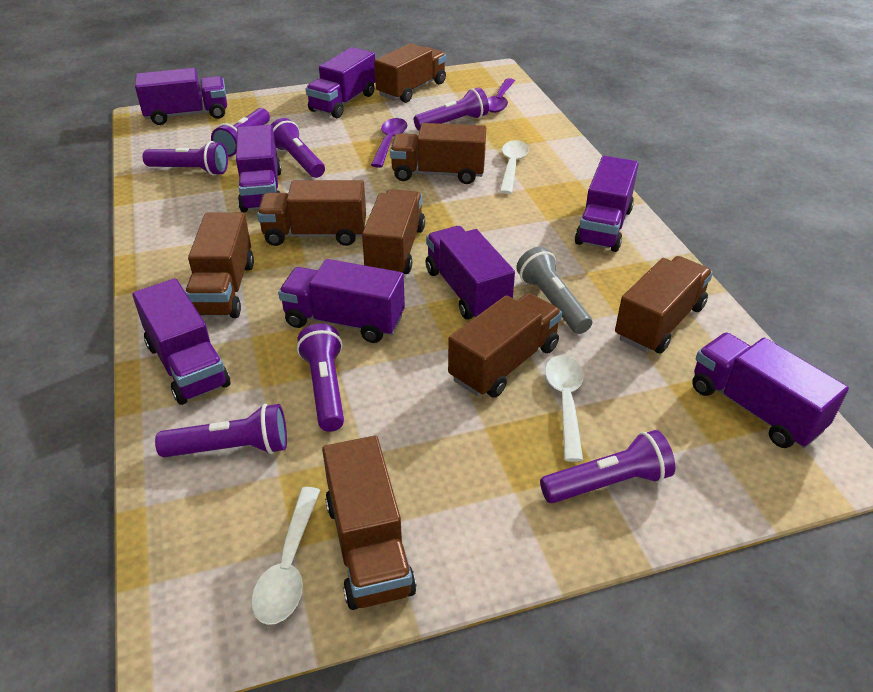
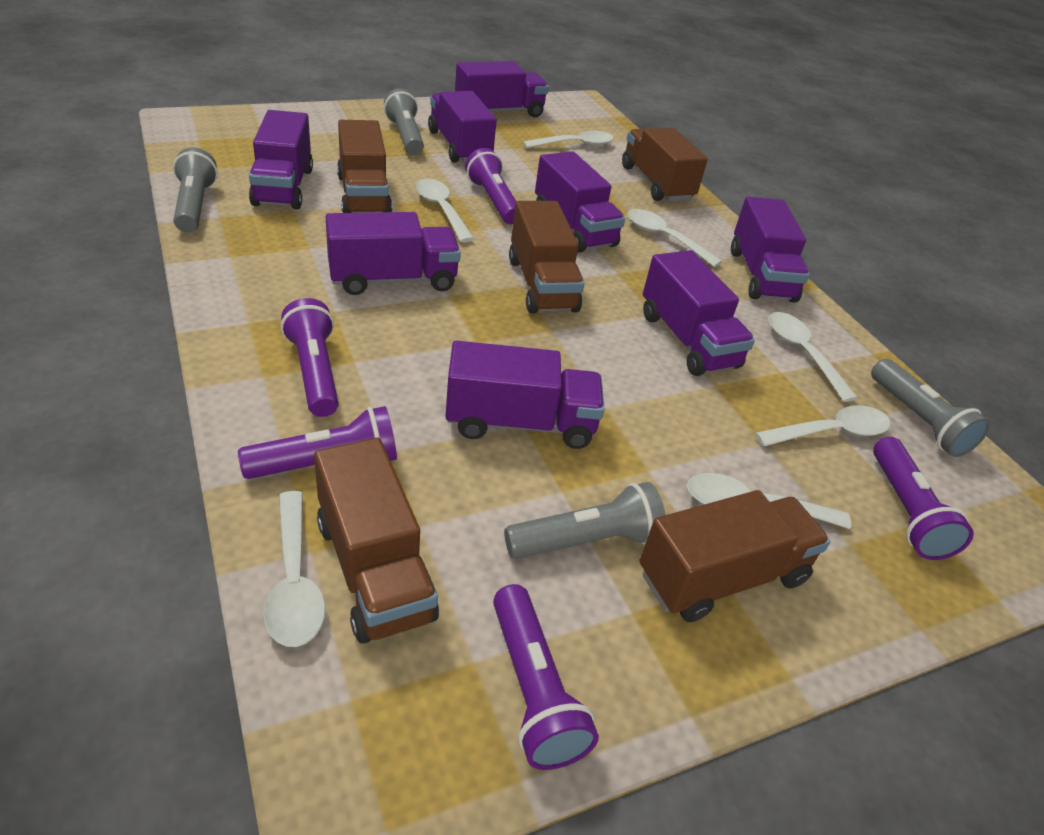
brown truck: 8 -> 5
grey flashlight: 1 -> 4
purple flashlight: 7 -> 5
purple spoon: 2 -> 0
white spoon: 3 -> 7

